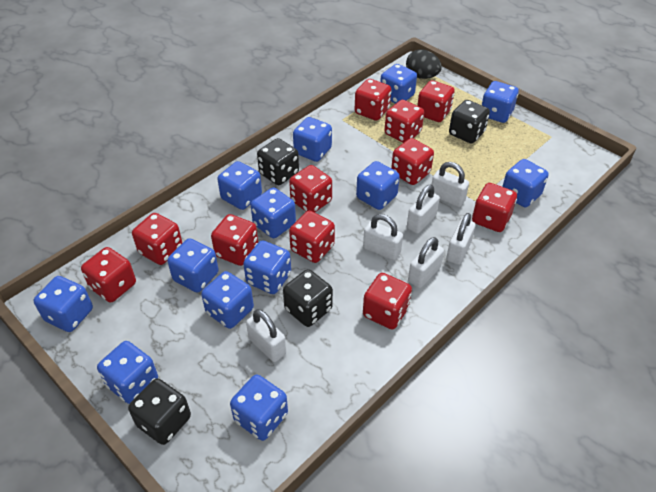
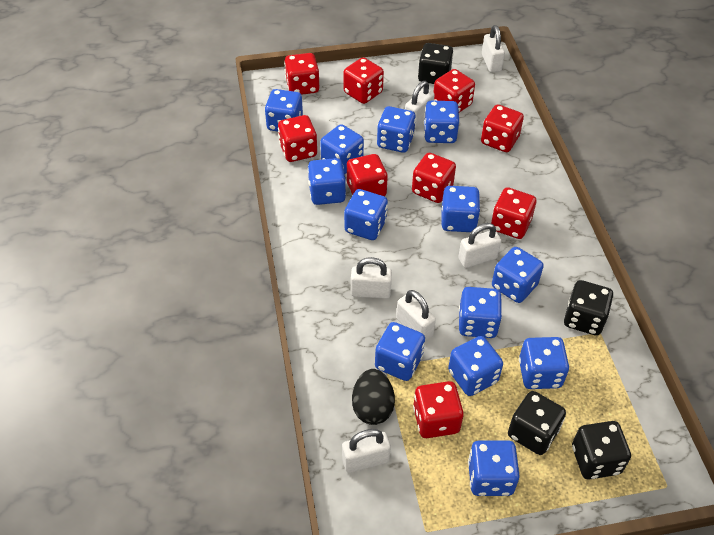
red dice: 11 -> 9

